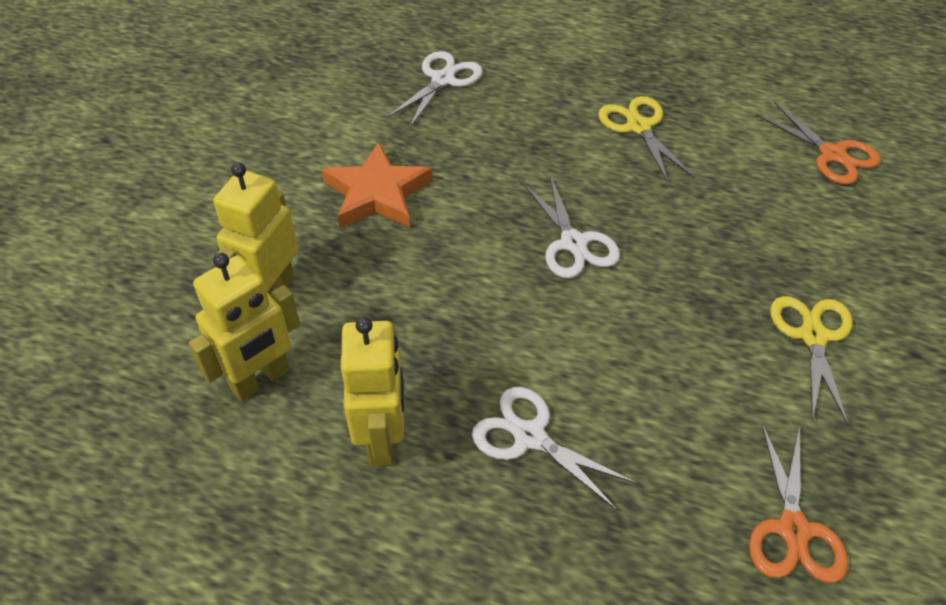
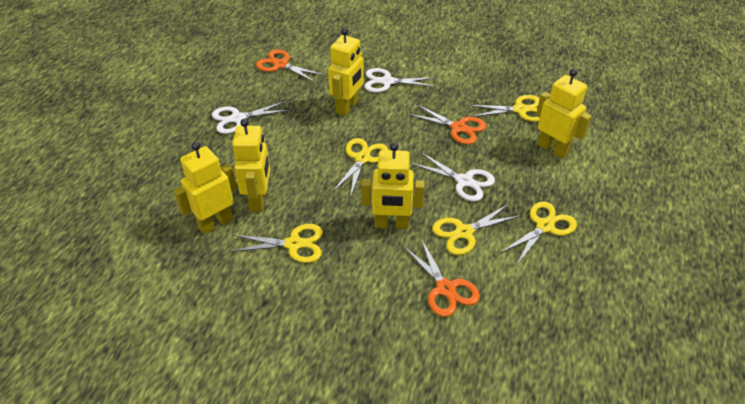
orange scissors: 2 -> 3
orange star: 1 -> 0
yellow robot: 3 -> 5
yellow scissors: 2 -> 5

